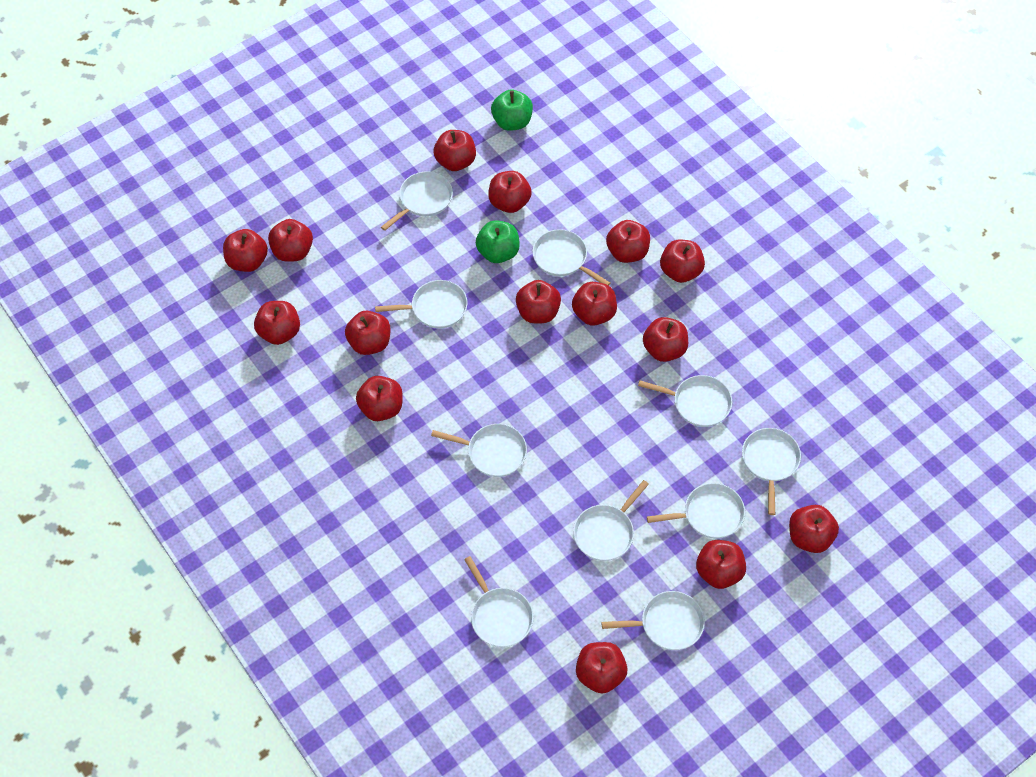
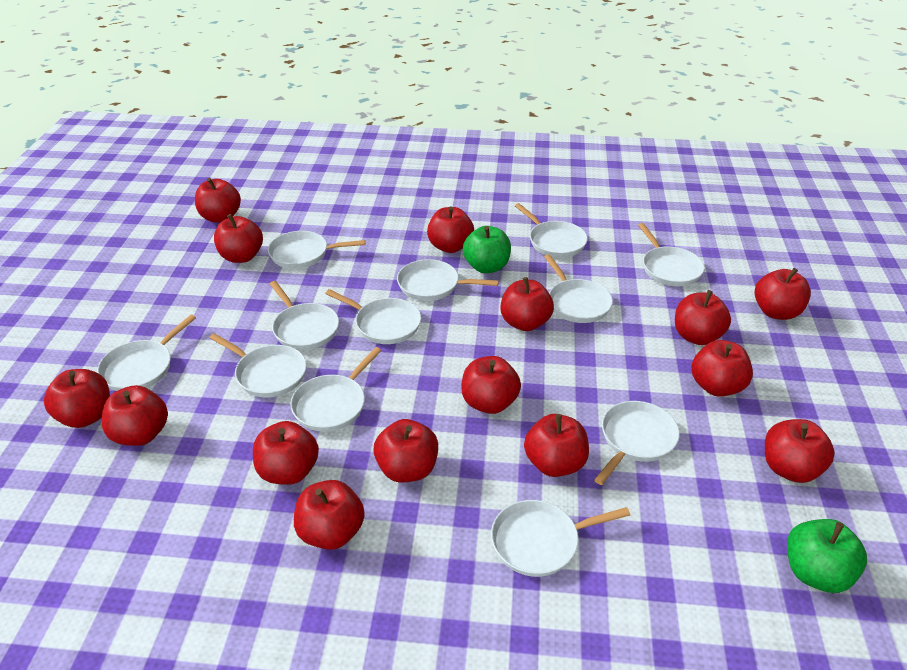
white pan: 10 -> 12

